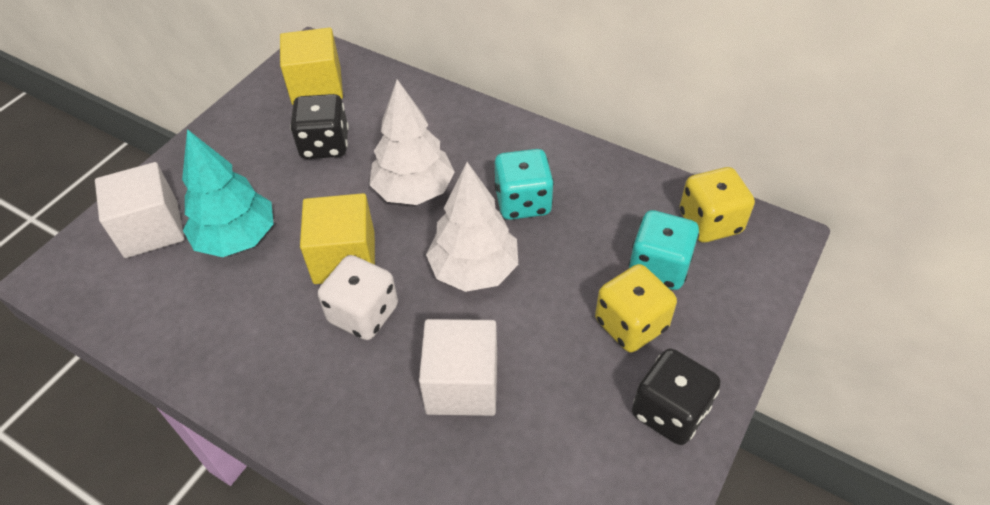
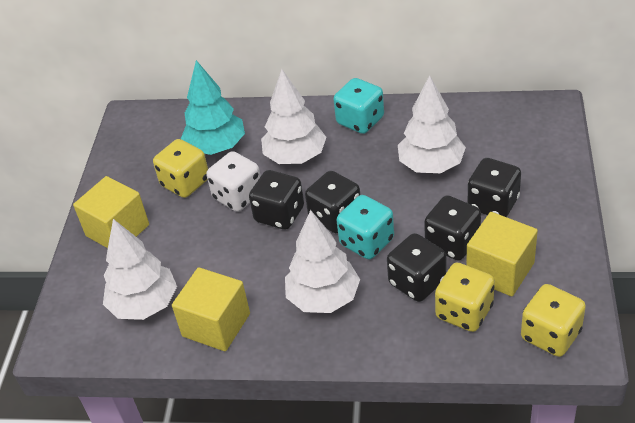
black dice: 2 -> 5
white cube: 2 -> 0
white tree: 2 -> 4
yellow cube: 2 -> 3
yellow dice: 2 -> 3

